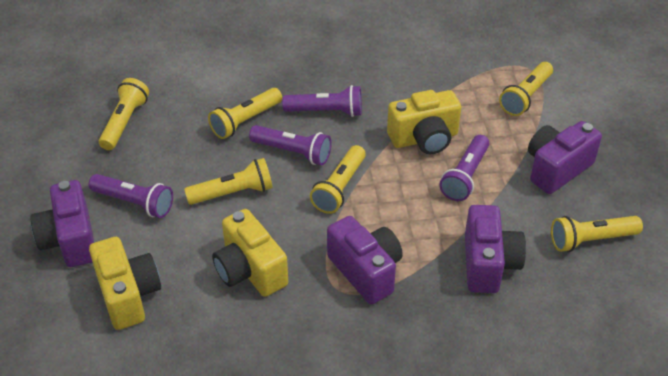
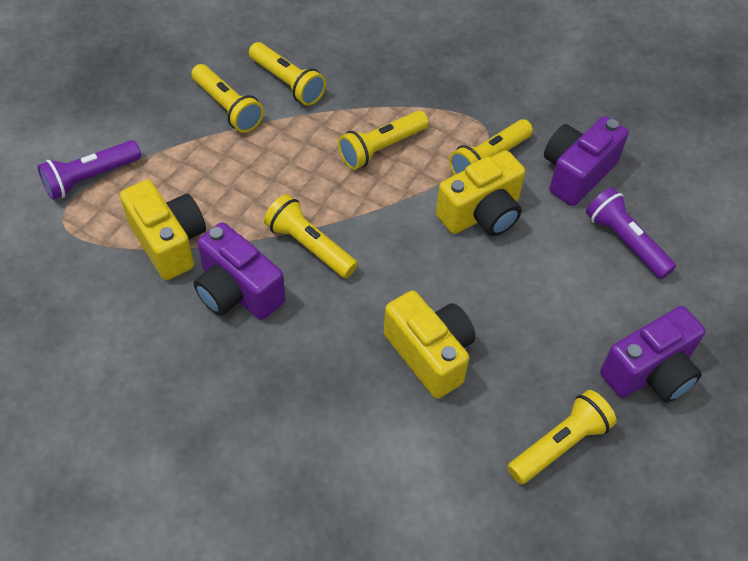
purple camera: 4 -> 3
purple flashlight: 4 -> 2

